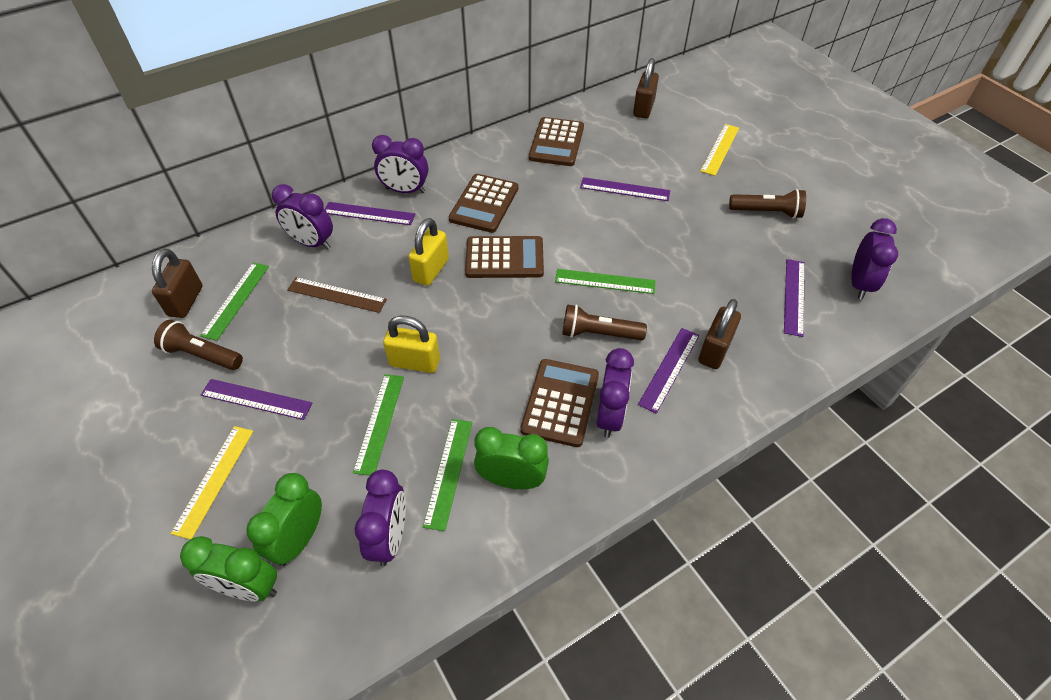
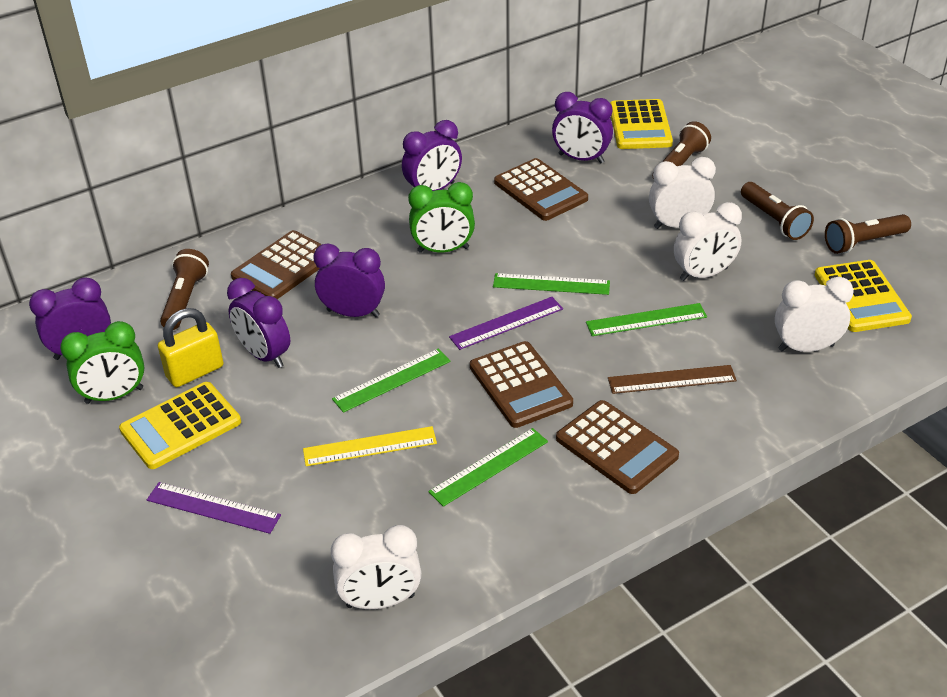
brown flashlight: 3 -> 4
brown padlock: 3 -> 0
green clock: 3 -> 2
purple ruler: 5 -> 2
white clock: 0 -> 4
yellow calculator: 0 -> 3
yellow padlock: 2 -> 1
yellow ruler: 2 -> 1

